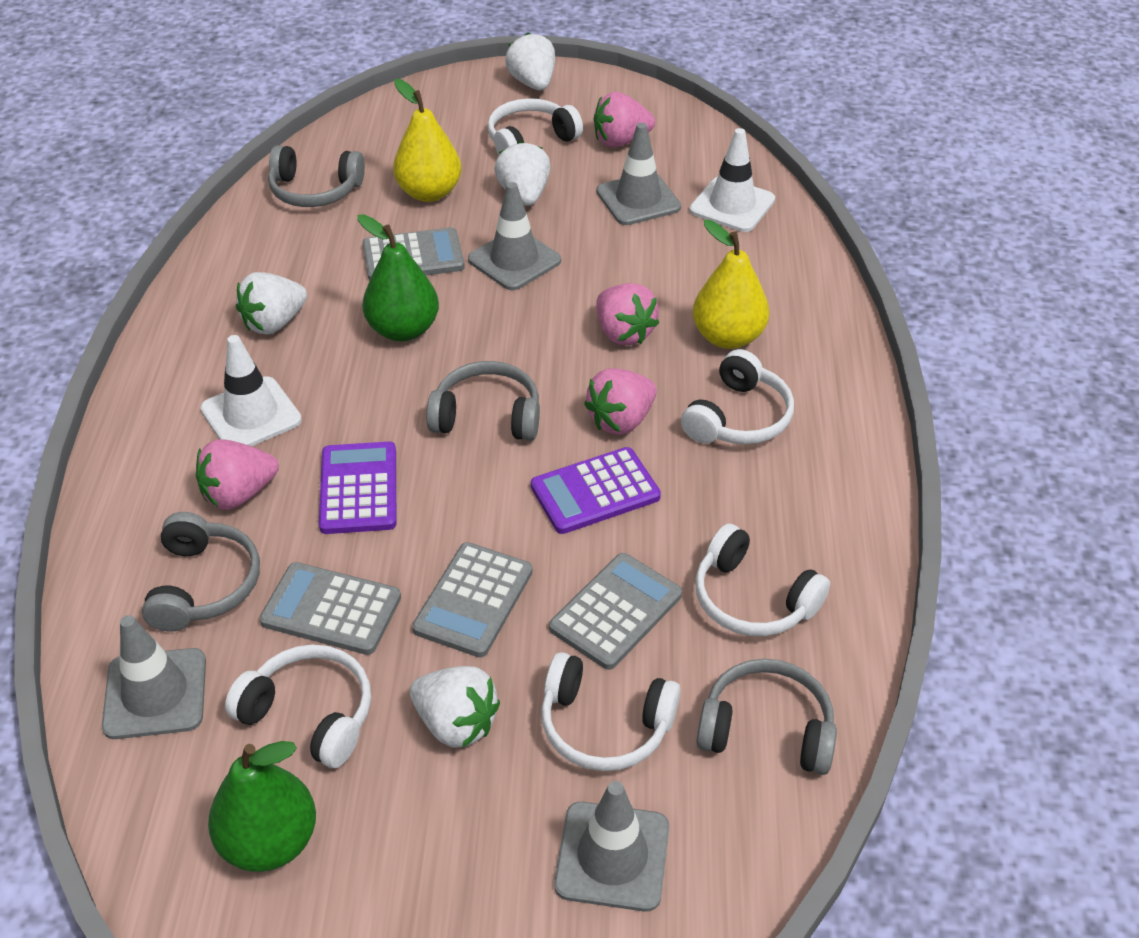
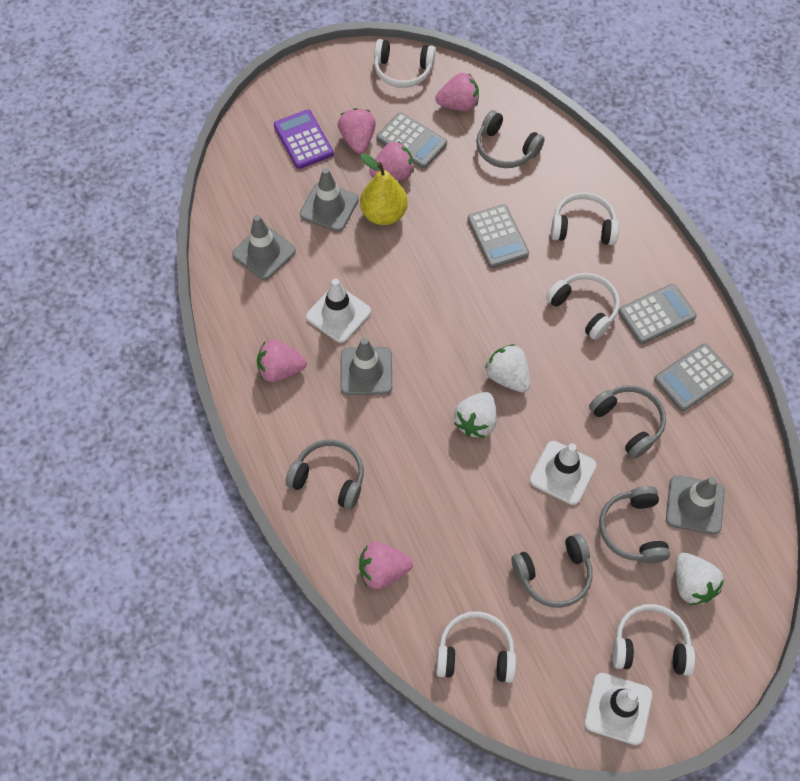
green pear: 2 -> 0
grey headphones: 4 -> 5
pink strawberry: 4 -> 5
purple calculator: 2 -> 1
white strawberry: 4 -> 3
white traffic cone: 2 -> 3
yellow pear: 2 -> 1

